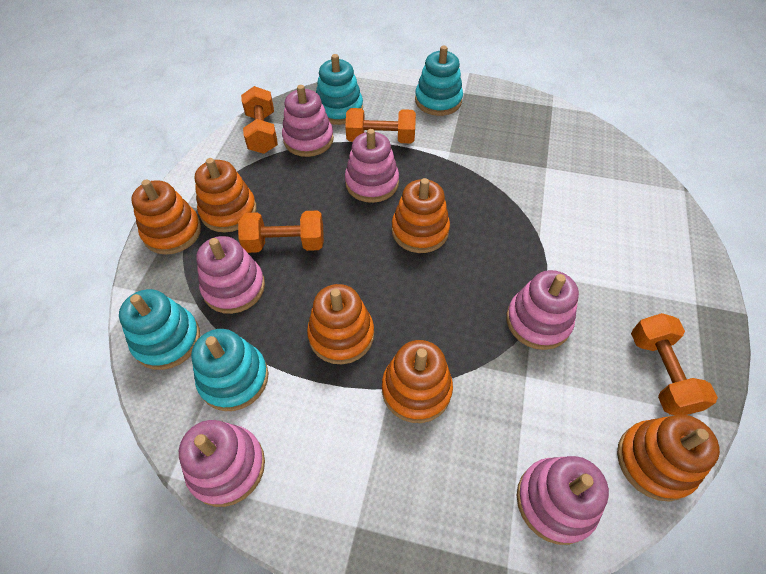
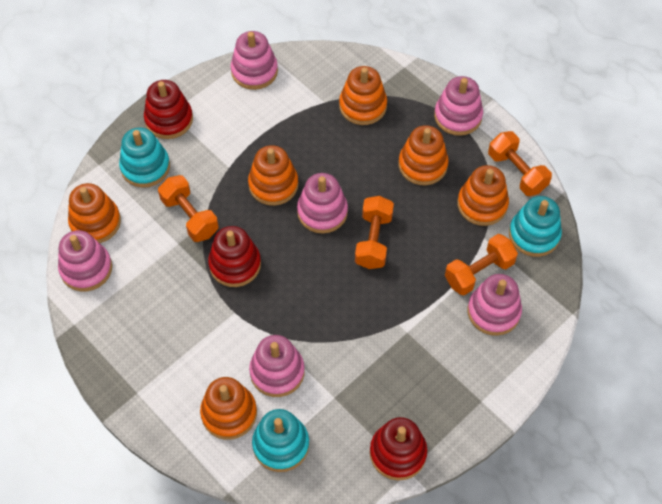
red stacking toy: 0 -> 3
turquoise stacking toy: 4 -> 3

